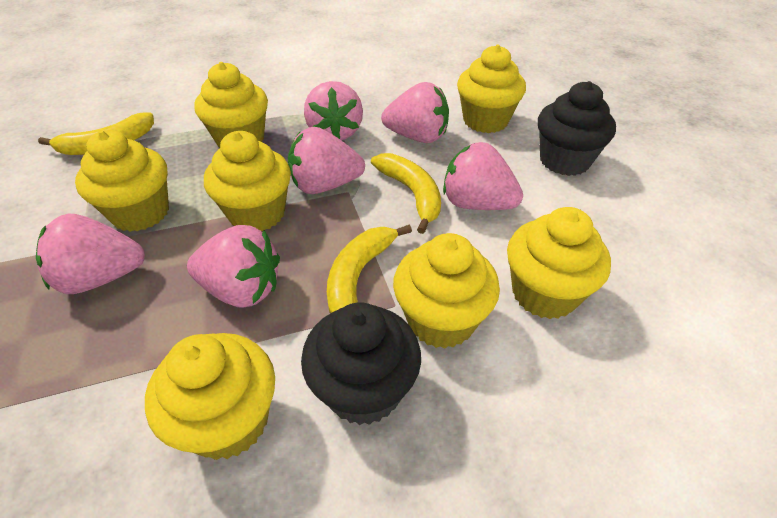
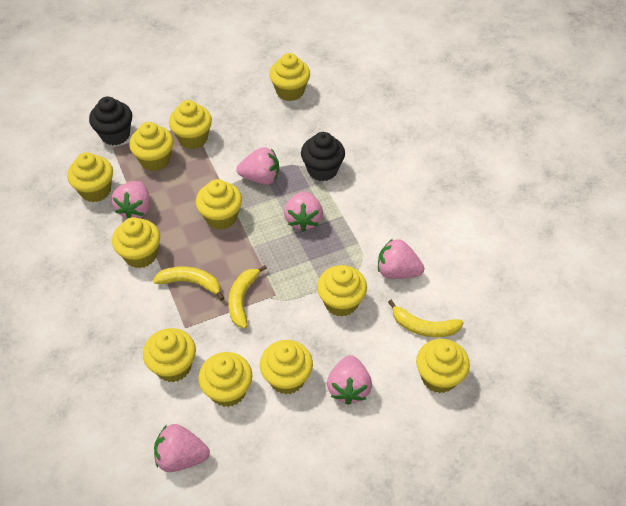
yellow cupcake: 7 -> 11

